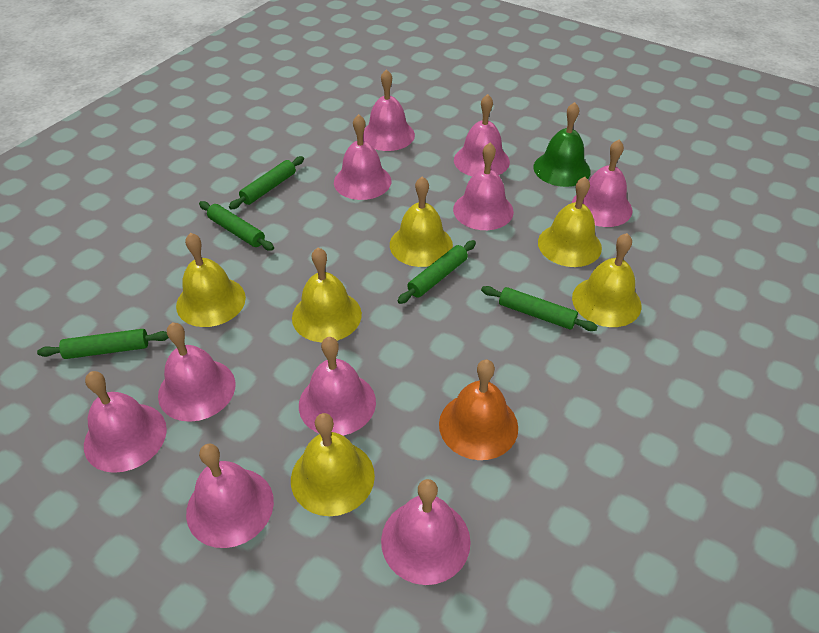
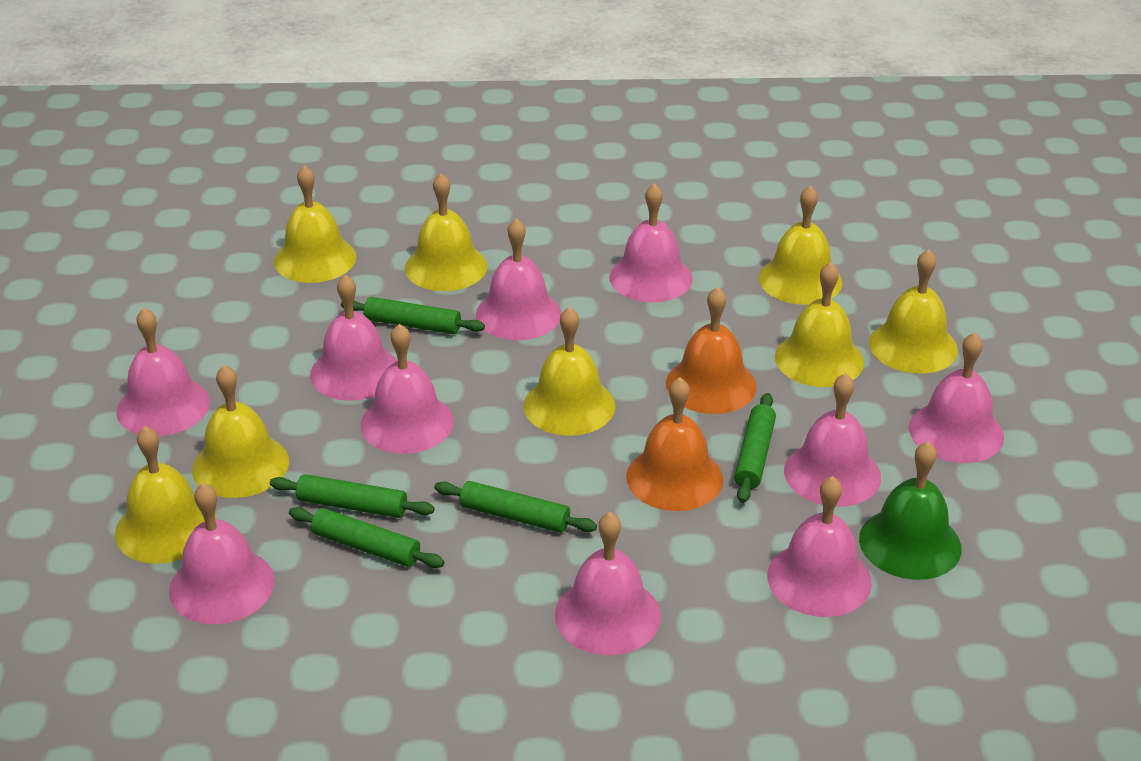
orange bell: 1 -> 2
yellow bell: 6 -> 8

